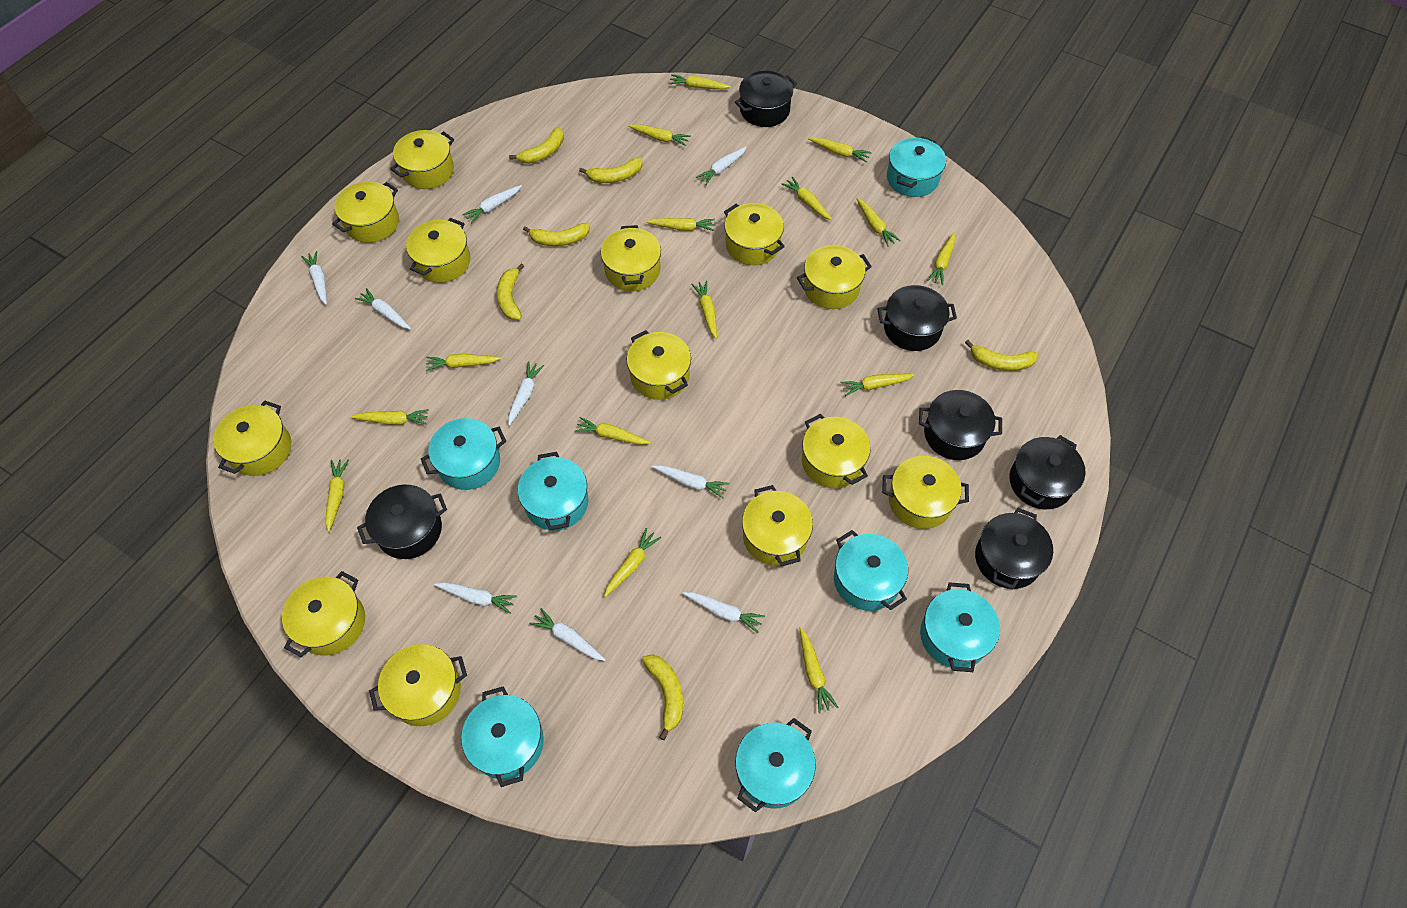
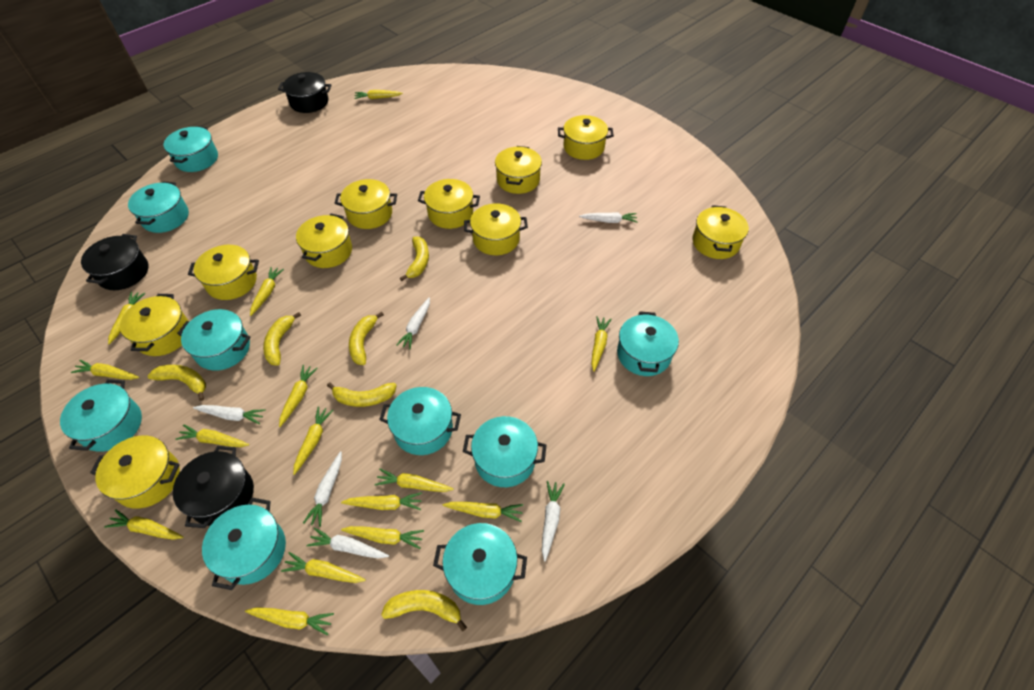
black pot: 6 -> 3
turquoise pot: 7 -> 9
white carrot: 9 -> 6
yellow pot: 13 -> 10

